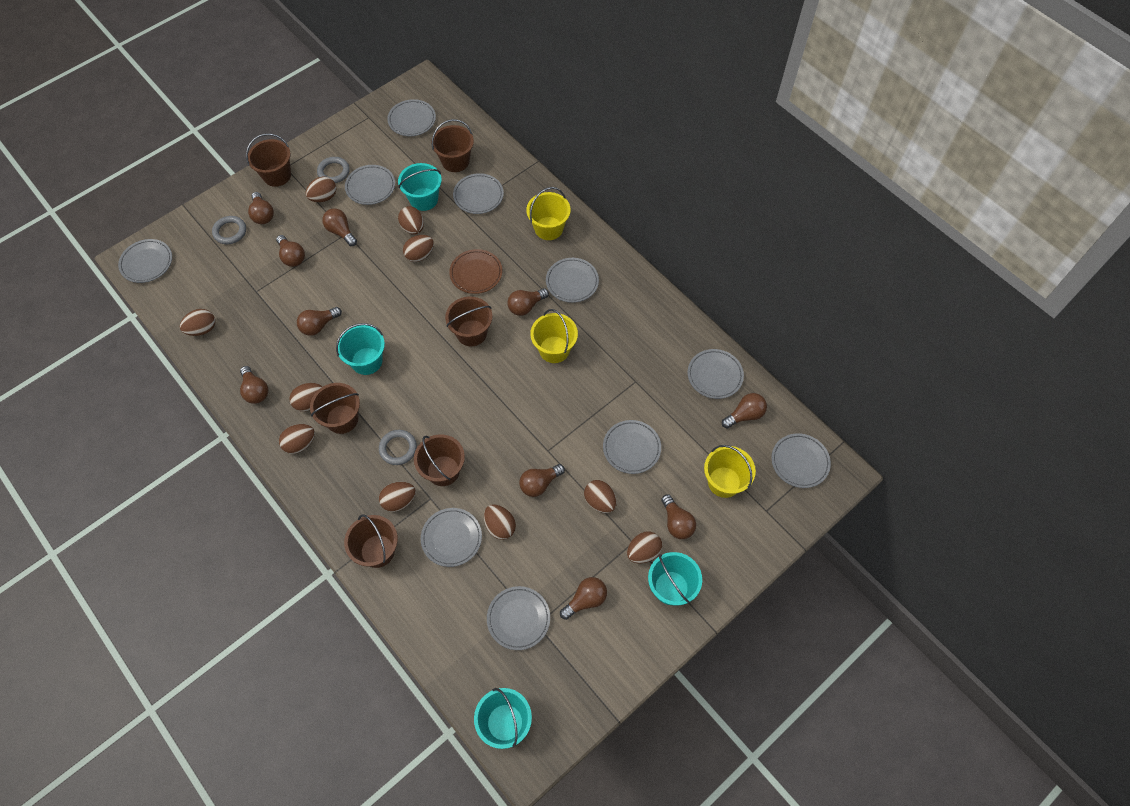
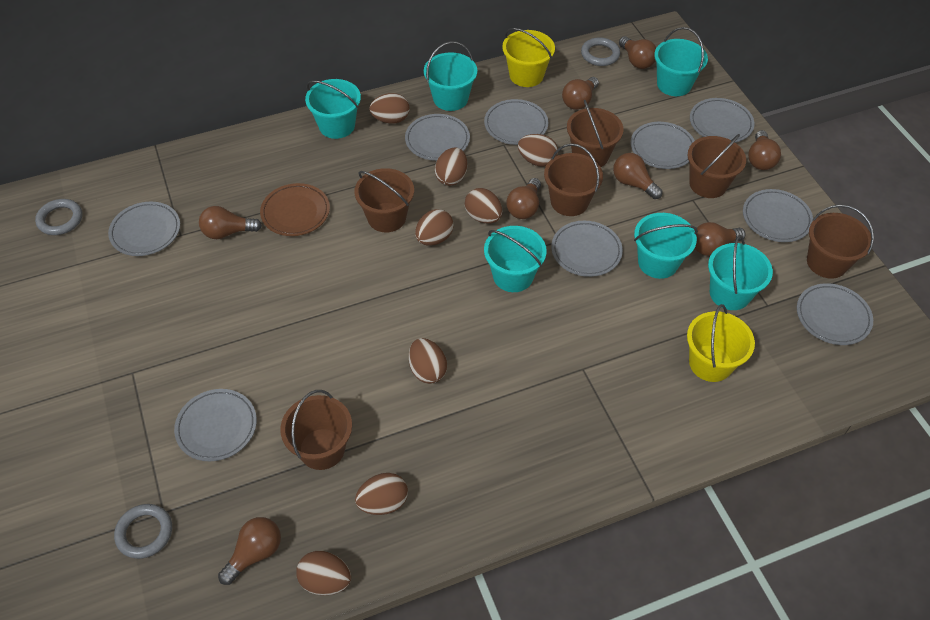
brown egg: 10 -> 8
brown light bulb: 10 -> 8
grey plate: 10 -> 9
turquoise bucket: 4 -> 6
yellow bucket: 3 -> 2

